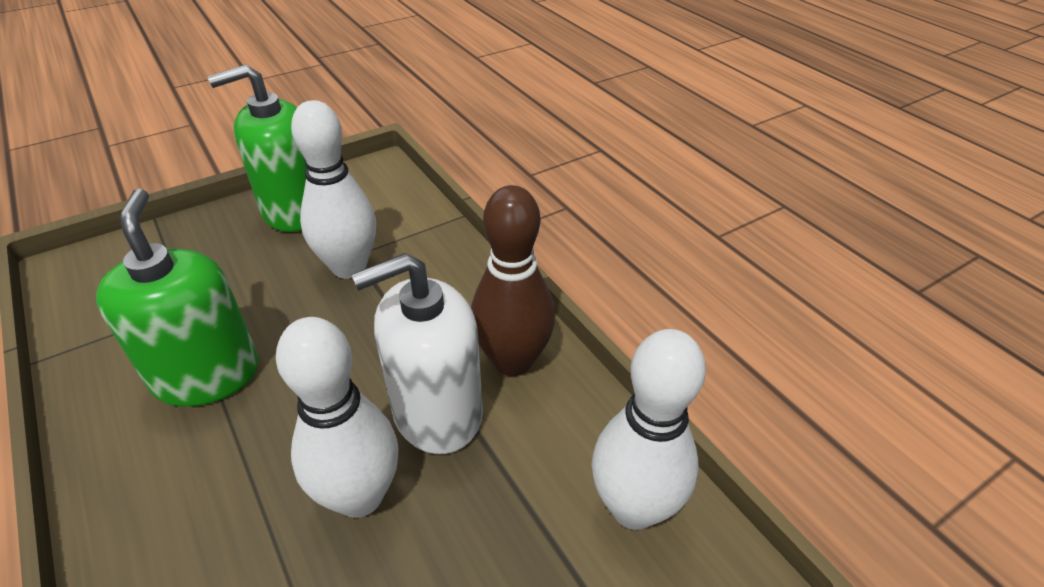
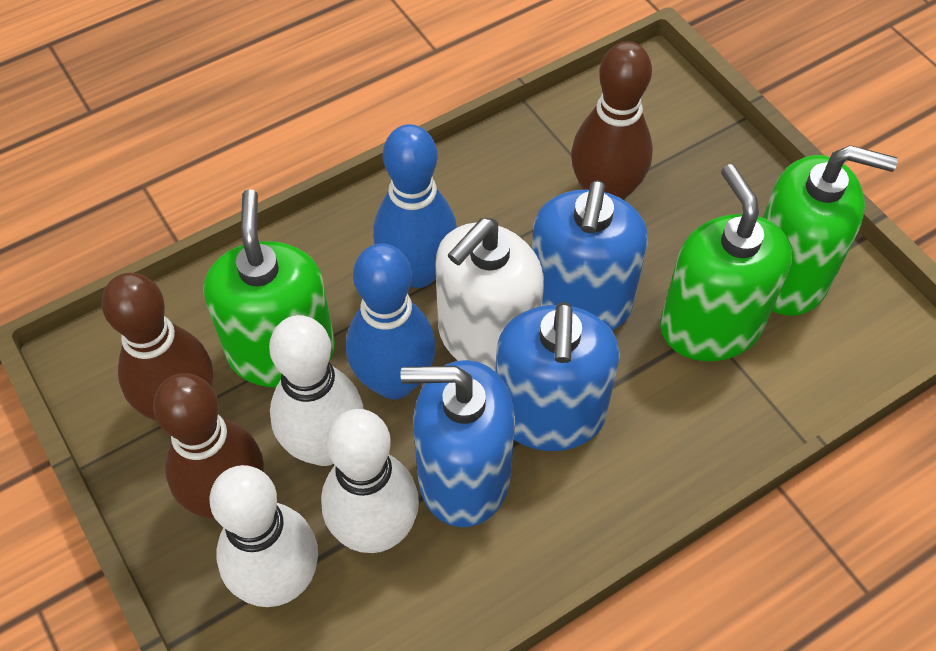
blue bowling pin: 0 -> 2
blue soap dispenser: 0 -> 3
brown bowling pin: 1 -> 3
green soap dispenser: 2 -> 3

